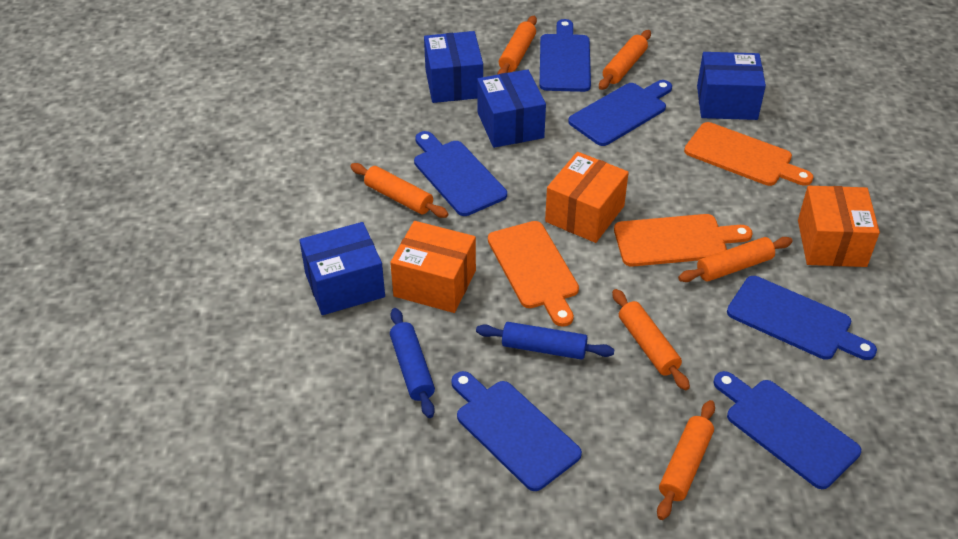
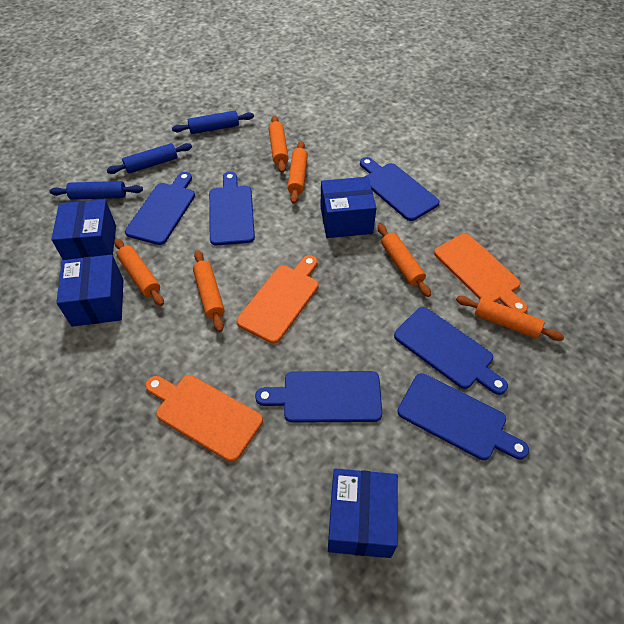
blue rolling pin: 2 -> 3
orange box: 3 -> 0

